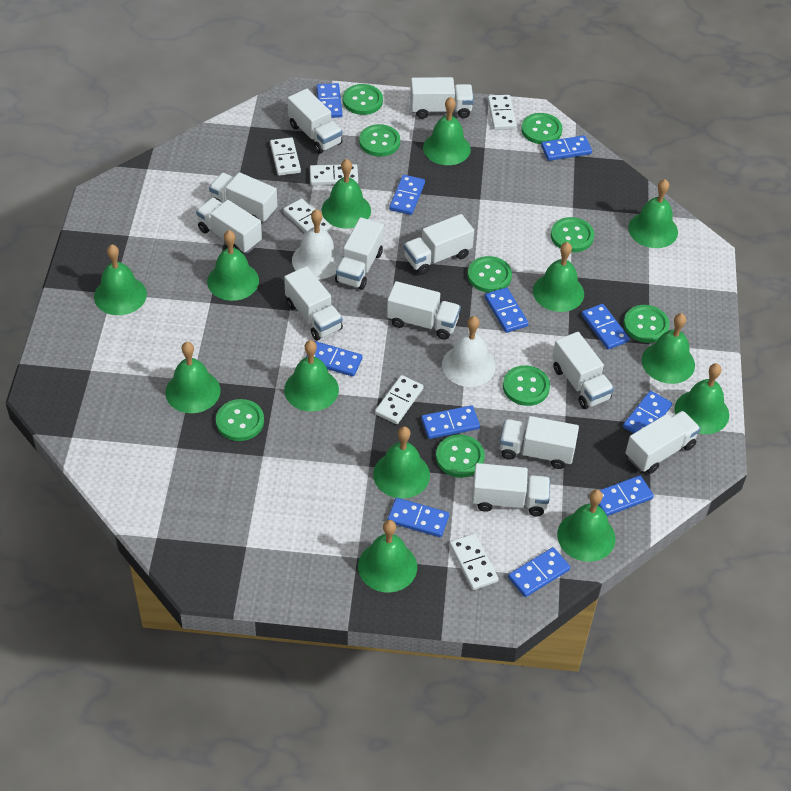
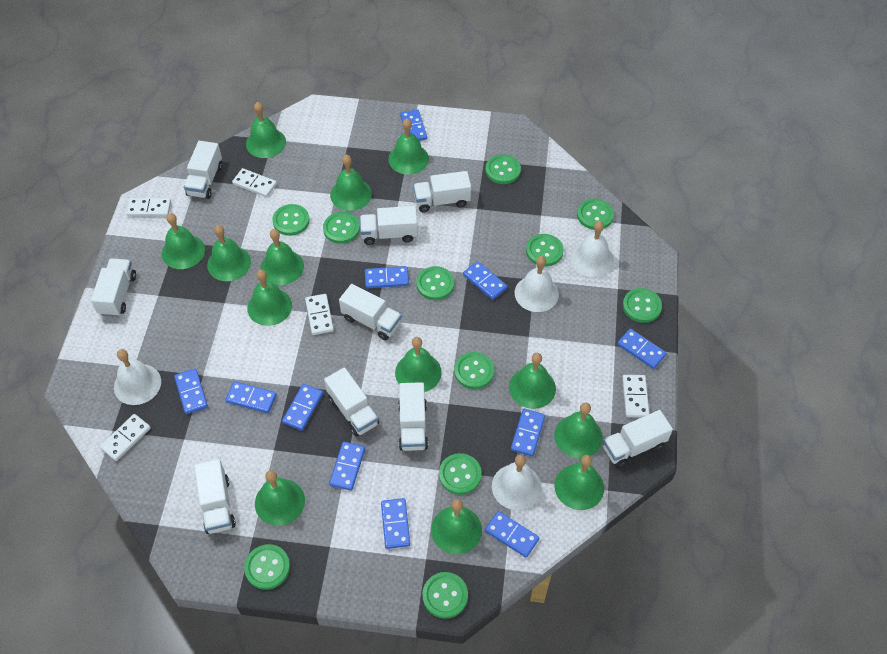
green button: 9 -> 11
white bell: 2 -> 4
white domino: 6 -> 5
white truck: 12 -> 9

